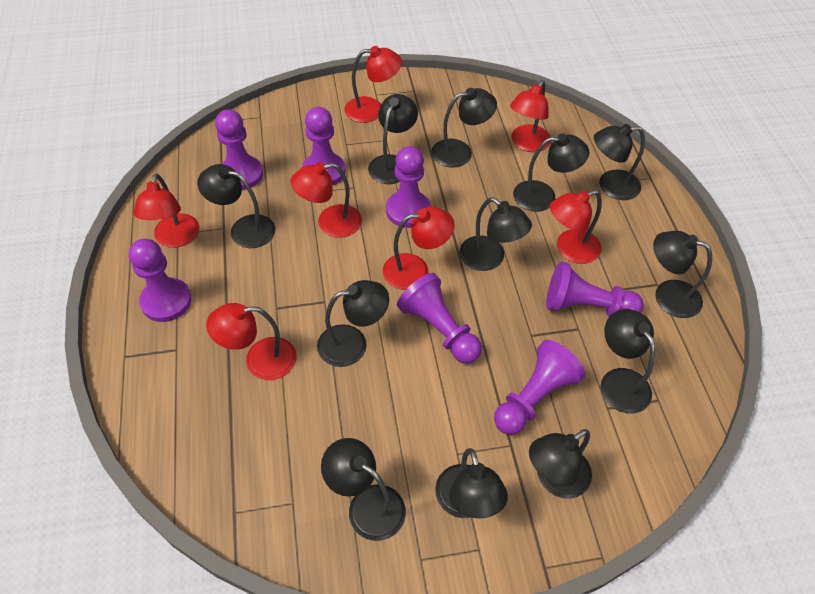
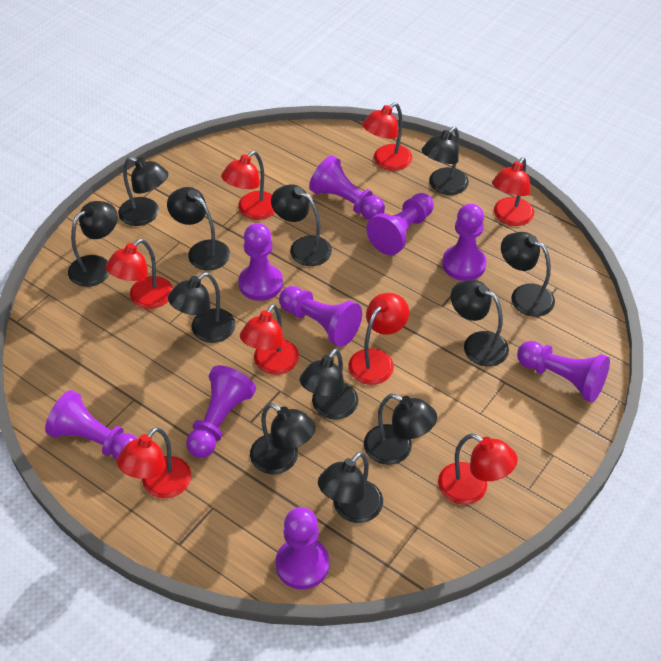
purple pawn: 7 -> 9
red lamp: 7 -> 8

